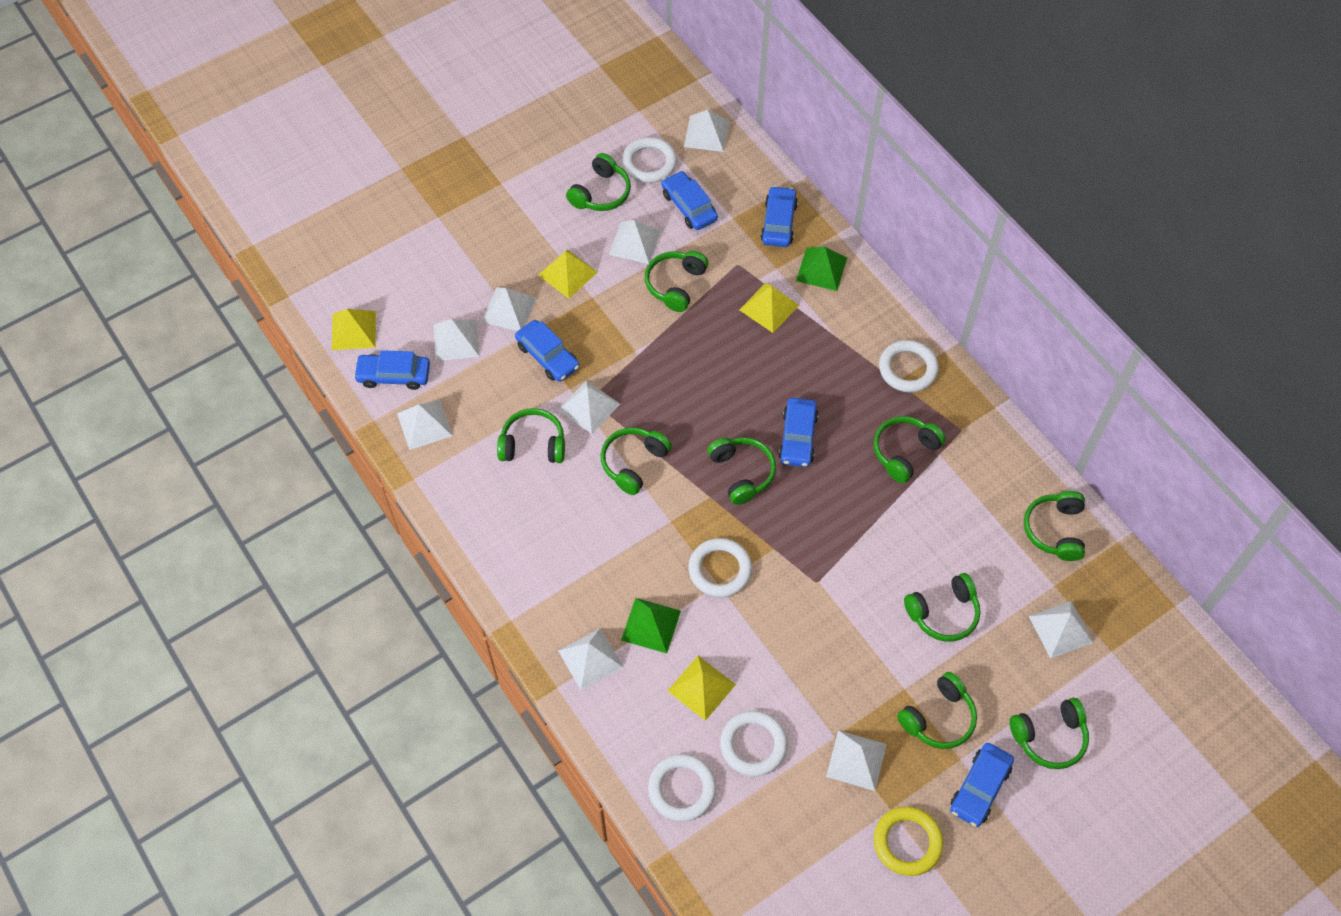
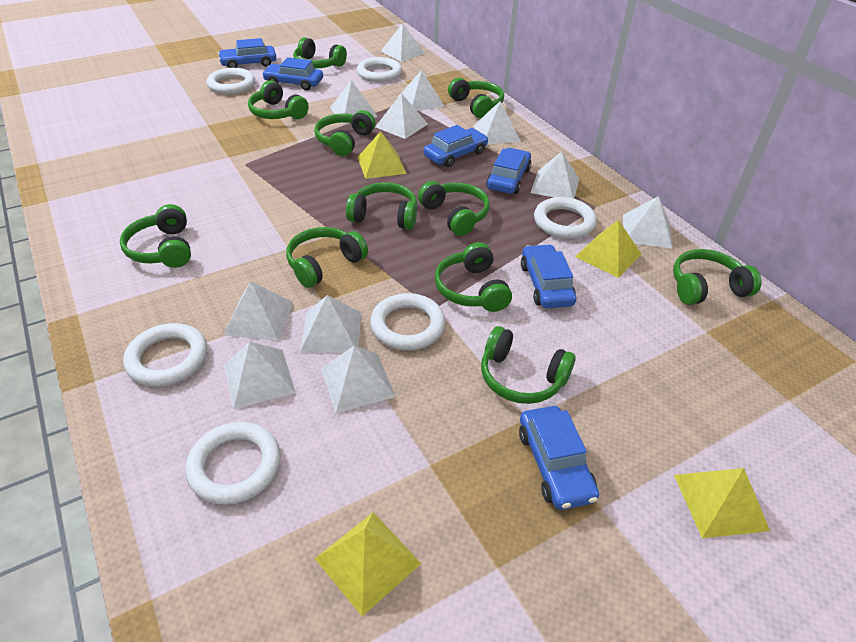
green headphones: 10 -> 11
green pyramid: 2 -> 0
white pyramid: 9 -> 11
white ring: 5 -> 6
yellow ring: 1 -> 0

